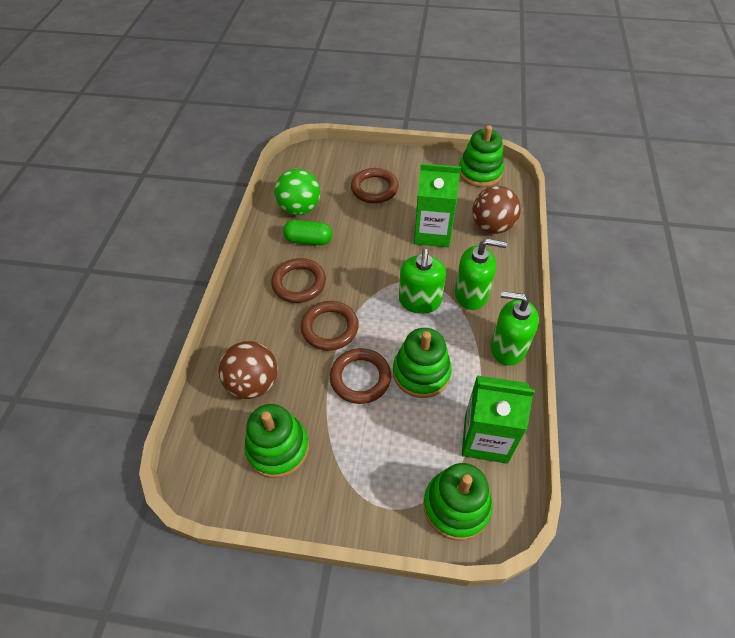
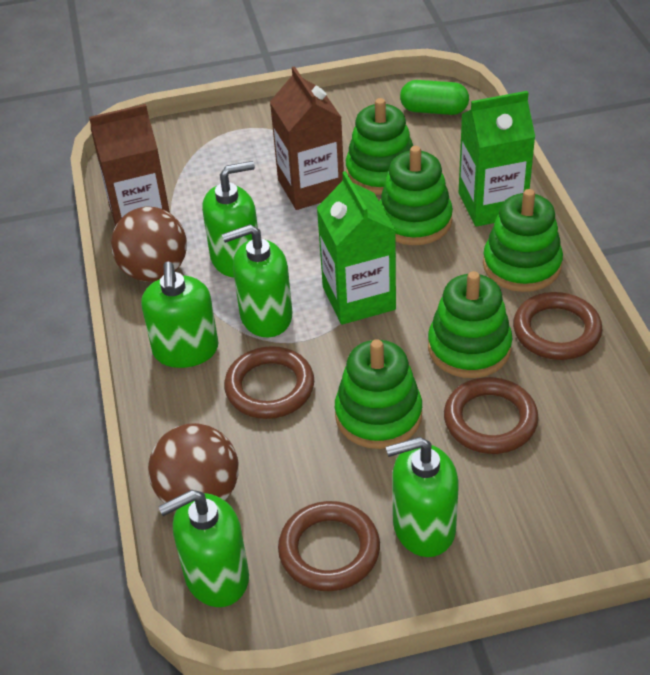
brown carton: 0 -> 2
green ball: 1 -> 0
green soap dispenser: 3 -> 5
green stacking toy: 4 -> 5

